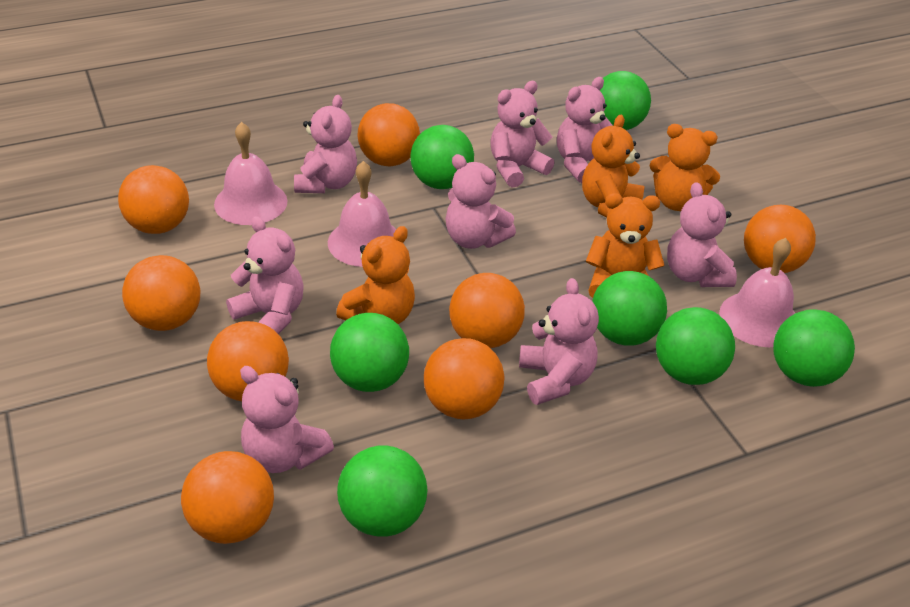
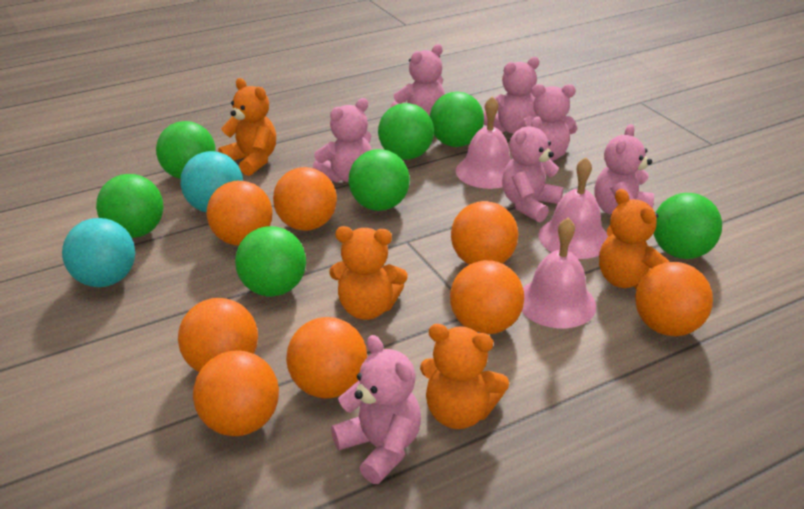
pink teddy bear: 8 -> 7
turquoise ball: 0 -> 2

